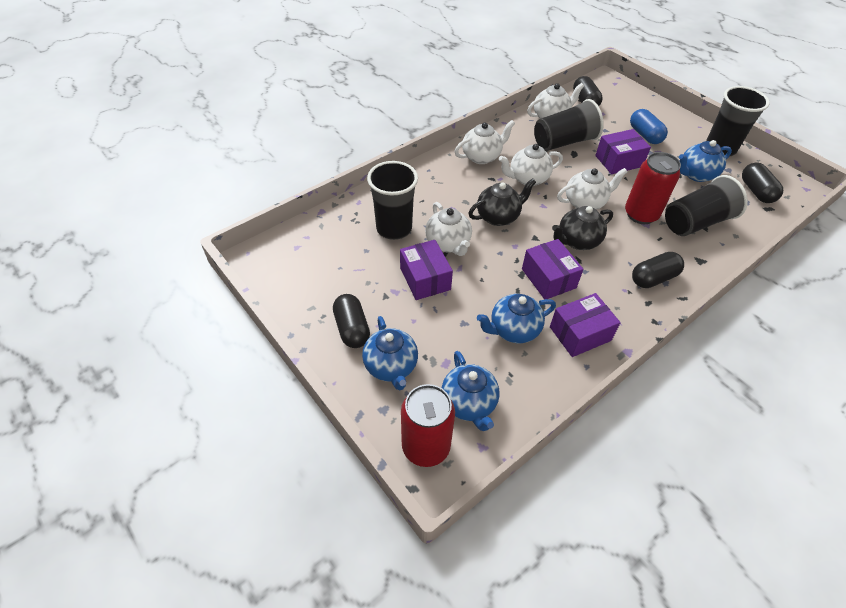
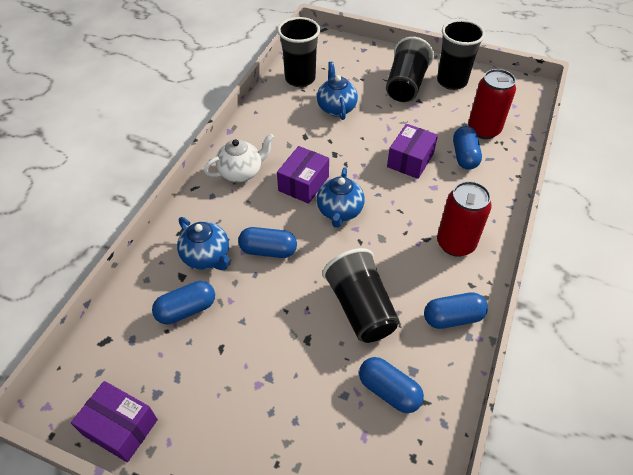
black capsule: 4 -> 0
black teapot: 2 -> 0
blue capsule: 1 -> 5
blue teapot: 4 -> 3
purple box: 4 -> 3
white teapot: 5 -> 1

